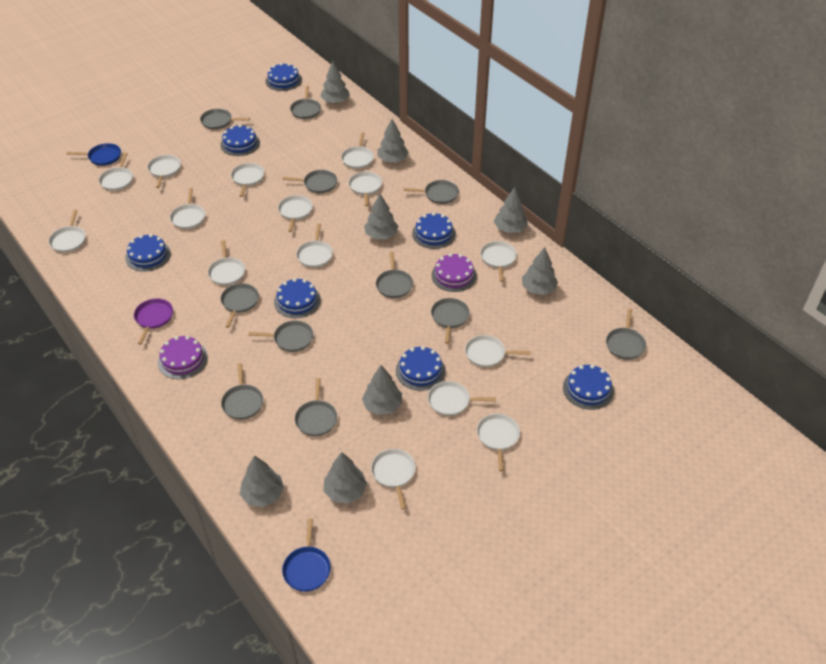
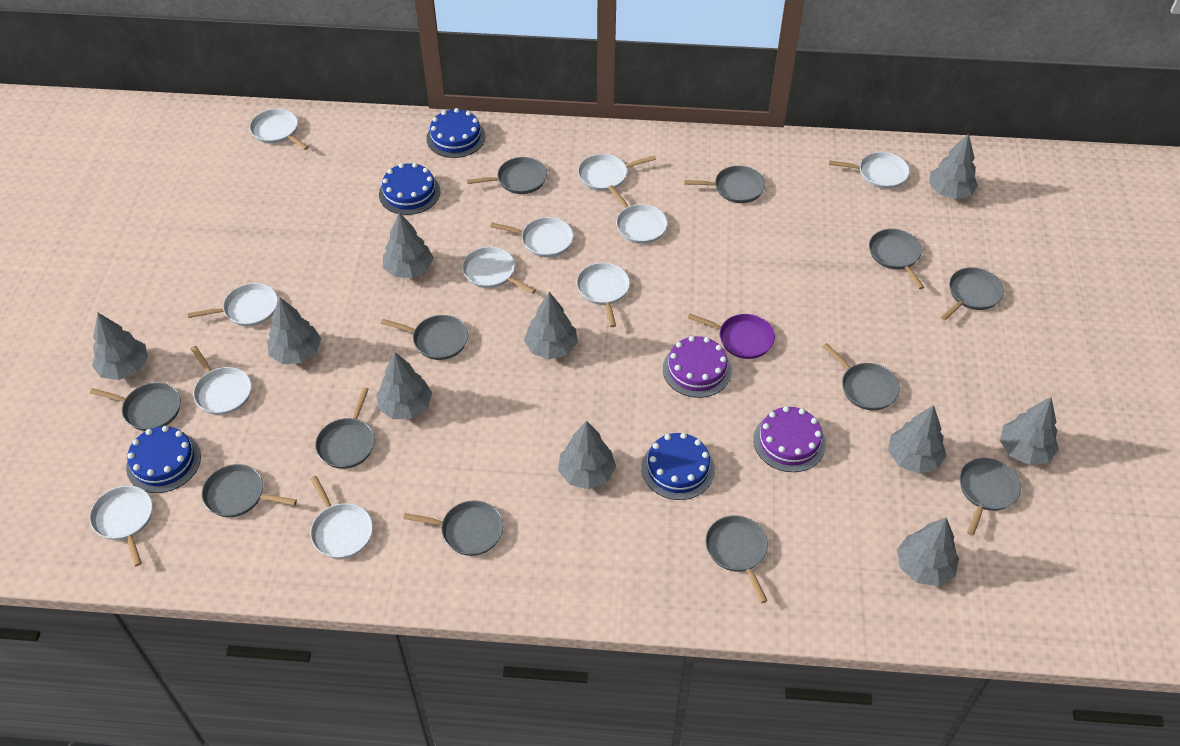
blue cake: 7 -> 4
blue pan: 2 -> 0
grey pan: 11 -> 12
grey tree: 8 -> 10
white pan: 15 -> 11

